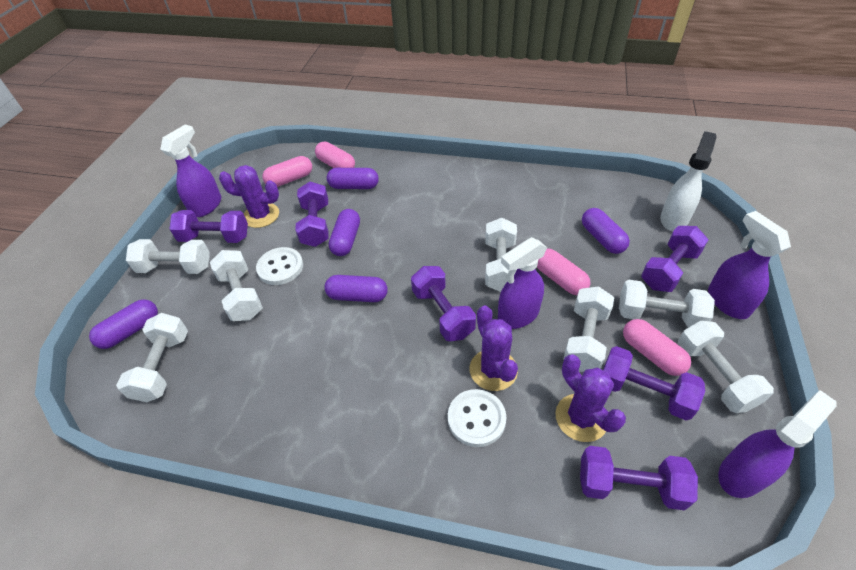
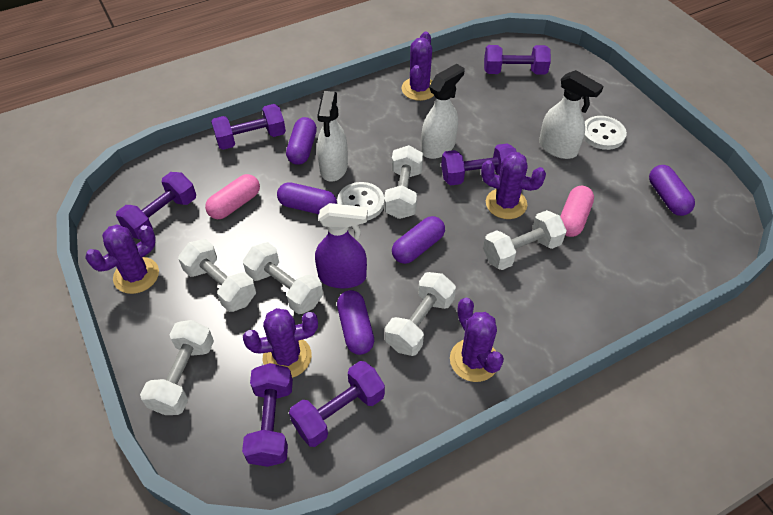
pink capsule: 4 -> 2
purple cactus: 3 -> 5
purple spray bottle: 4 -> 1
white dumbbell: 7 -> 6
white spray bottle: 1 -> 3

